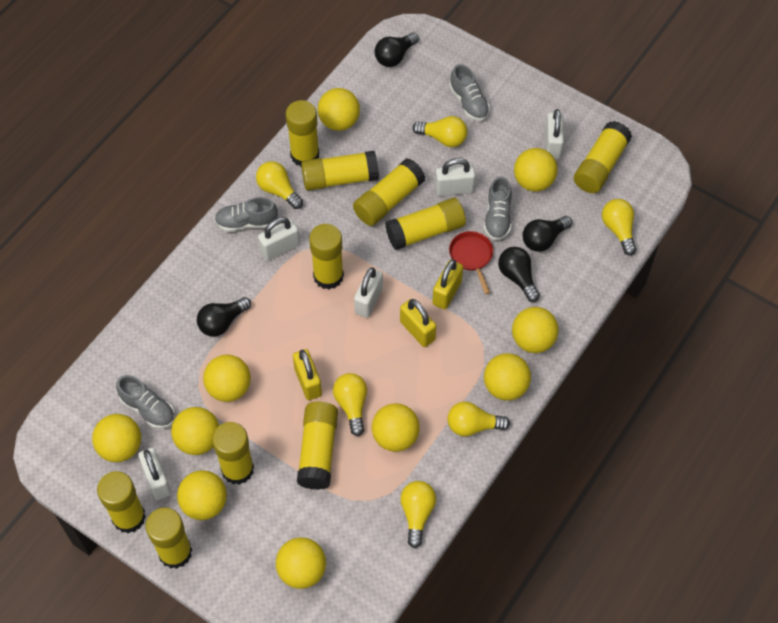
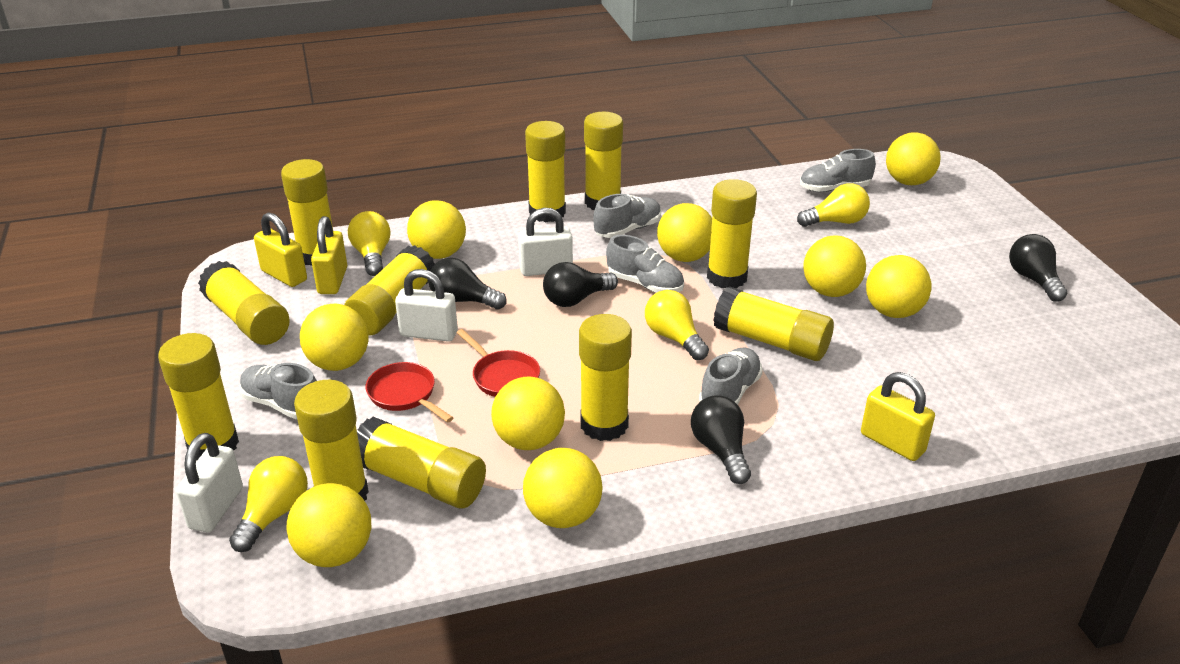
grey shoe: 4 -> 5
red pan: 1 -> 2
white padlock: 5 -> 3
yellow ball: 10 -> 9
yellow glue stick: 10 -> 11
yellow light bulb: 6 -> 4

